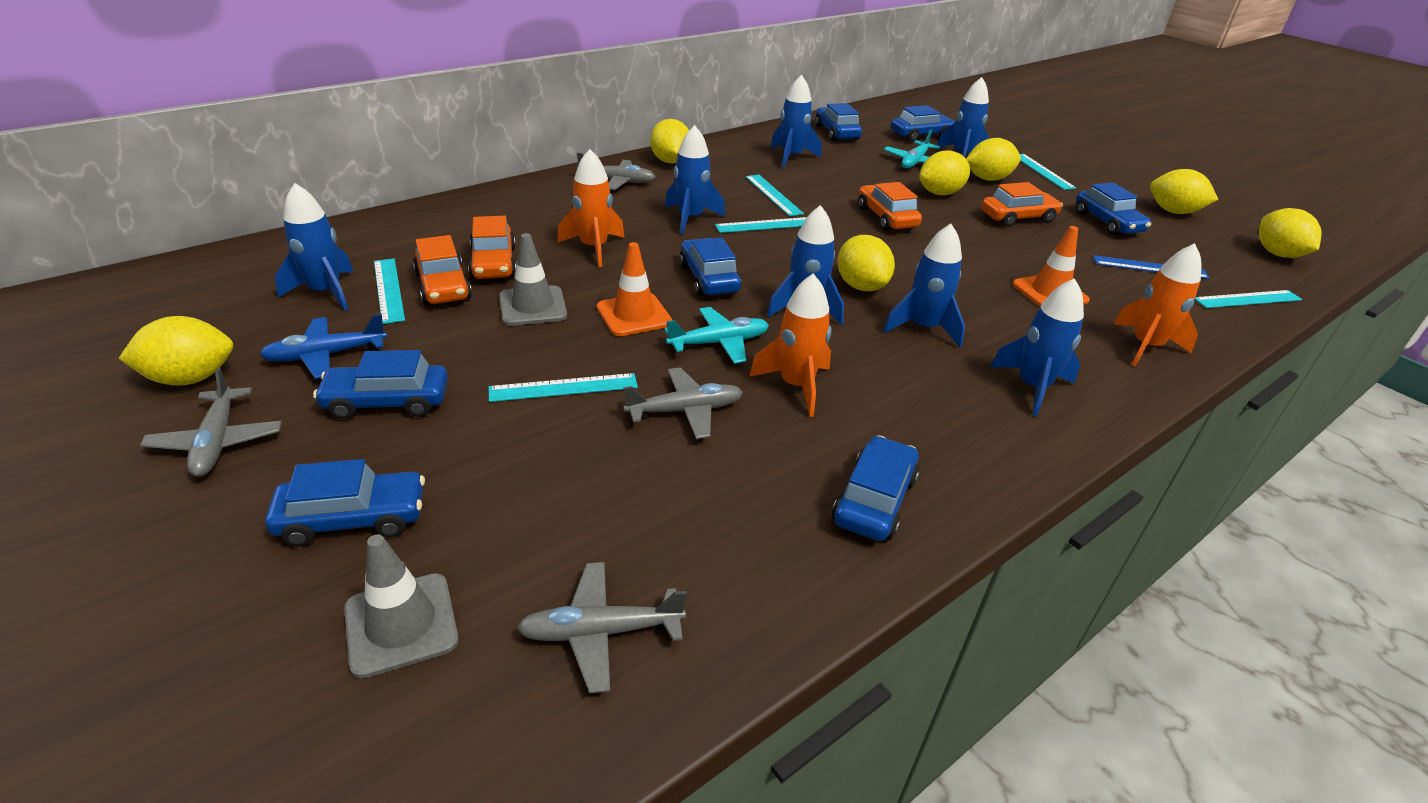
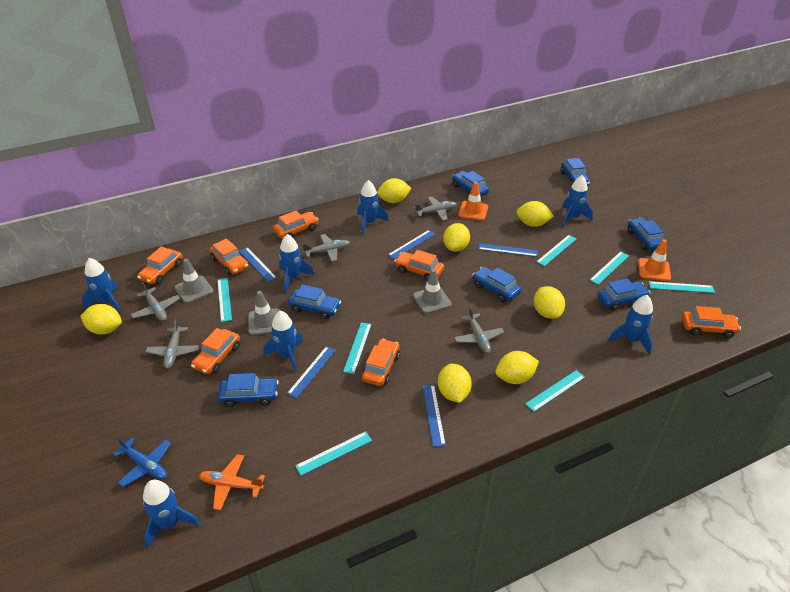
blue ruler: 1 -> 5
grey plane: 4 -> 5
grey traffic cone: 2 -> 3
orange car: 4 -> 7
orange plane: 0 -> 1
orange rocket: 3 -> 0
turquoise plane: 2 -> 0
turquoise ruler: 6 -> 7

